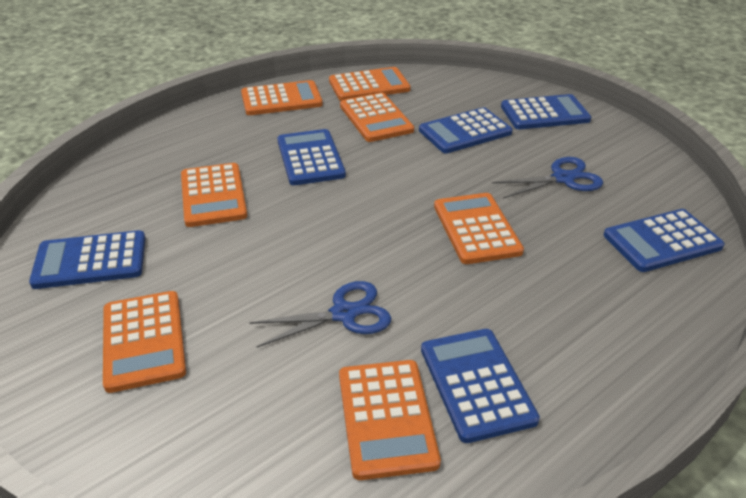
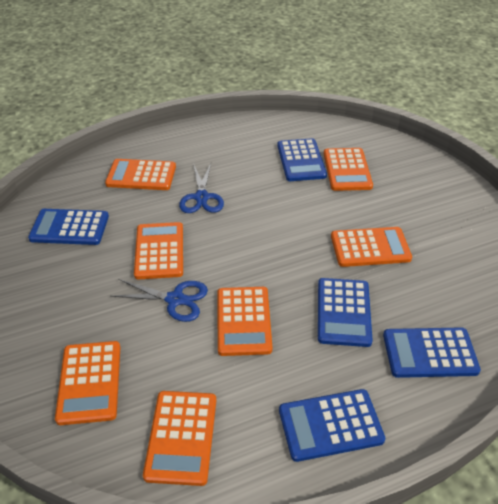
blue calculator: 6 -> 5

